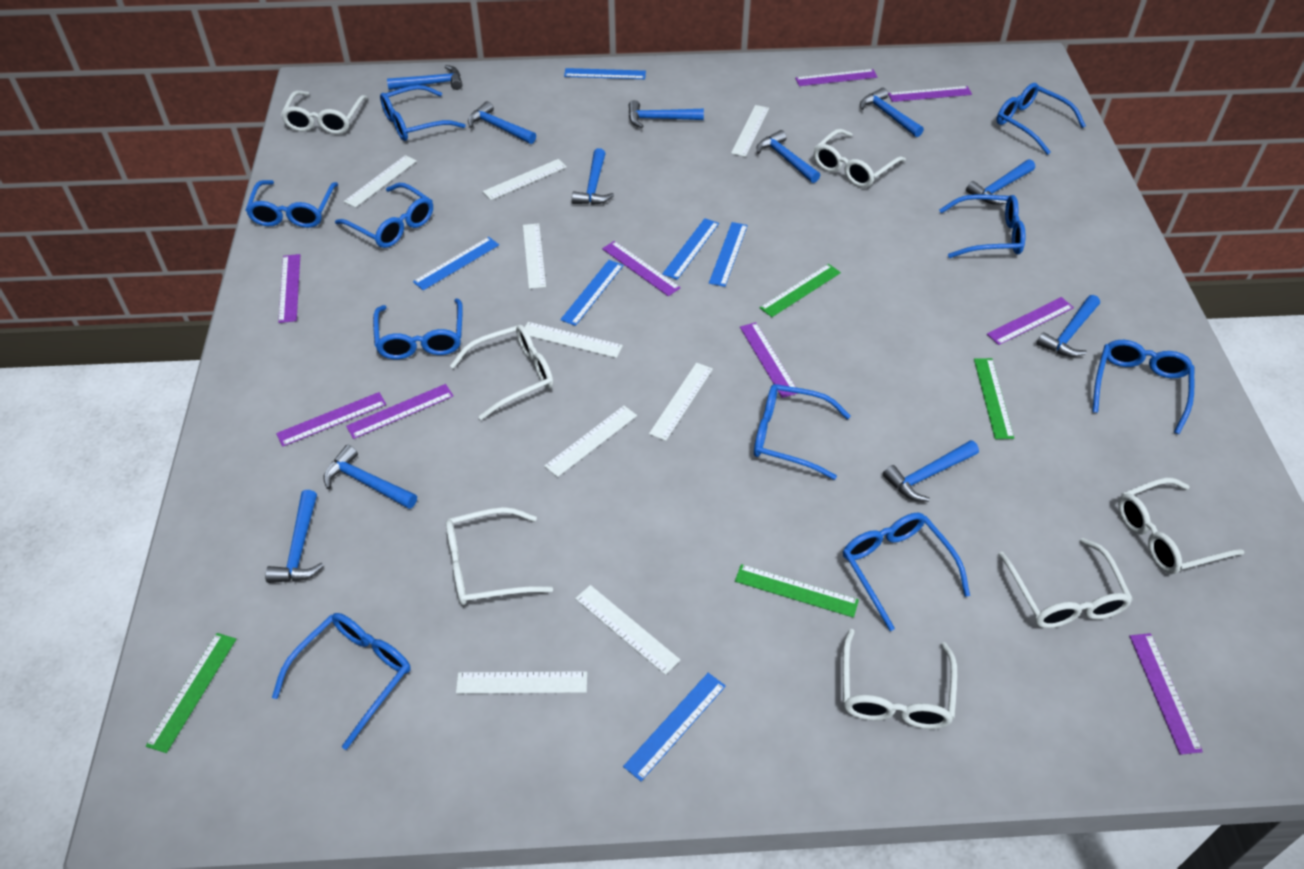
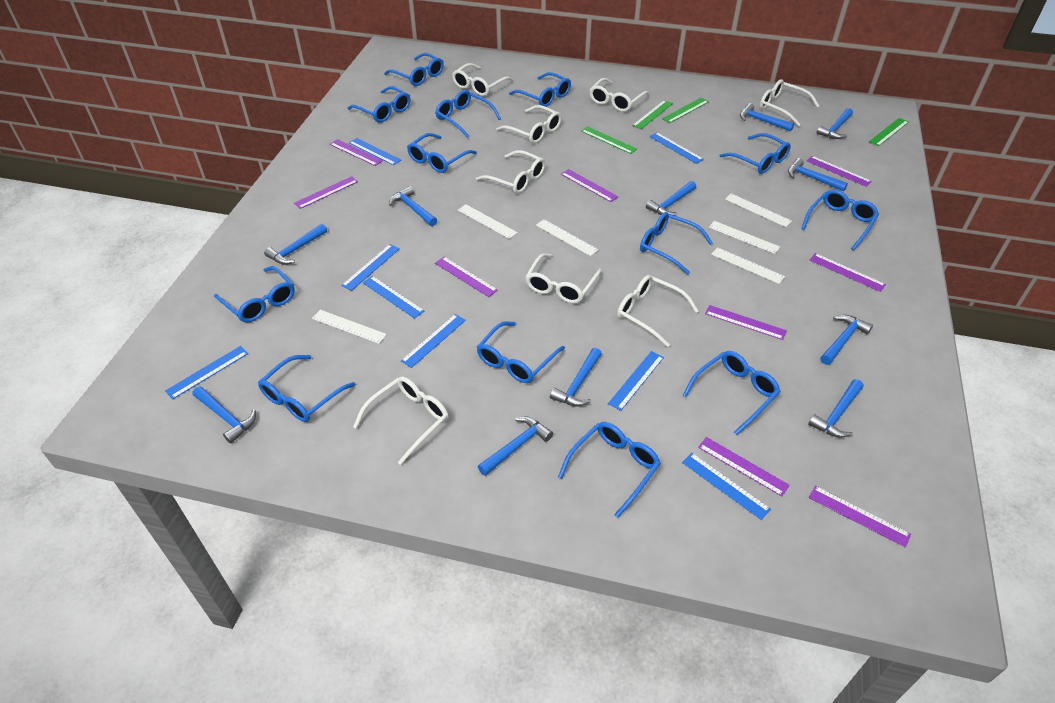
blue glasses: 10 -> 13
blue ruler: 6 -> 8
white glasses: 7 -> 8
white ruler: 9 -> 6

